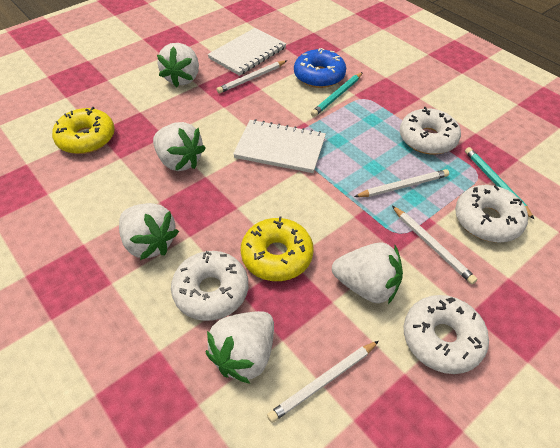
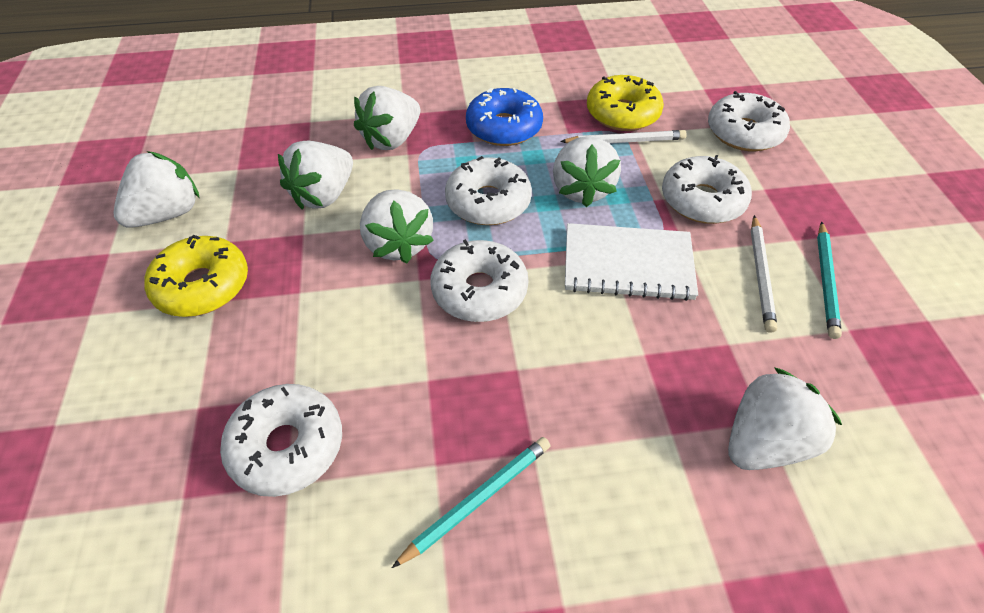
white donut: 4 -> 5
white notebook: 2 -> 1
white pencil: 4 -> 2
white strawberry: 5 -> 6

